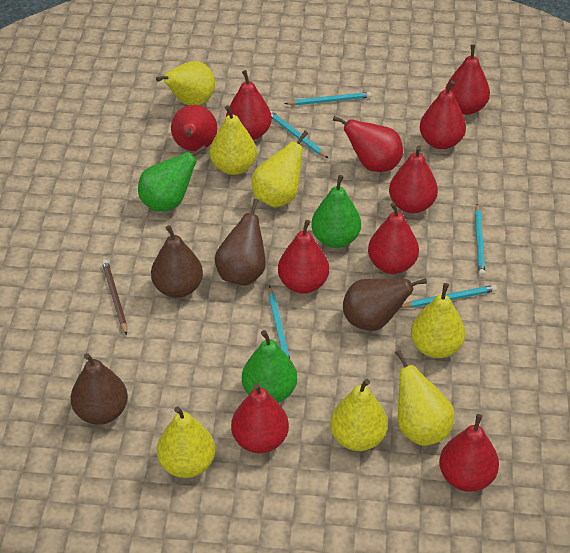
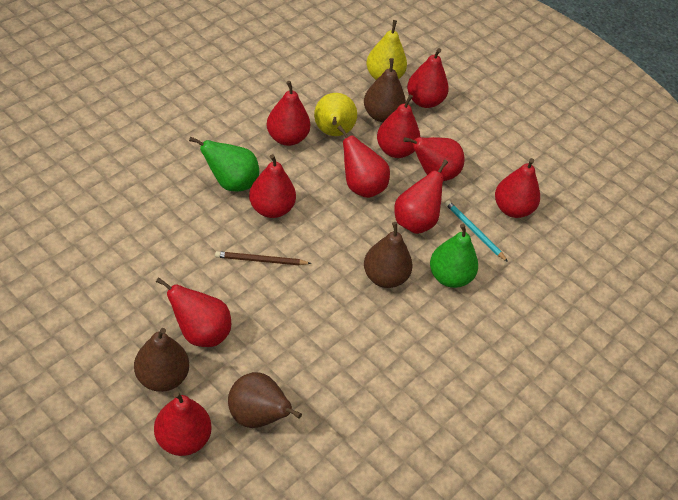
green pear: 3 -> 2
turquoise pencil: 5 -> 1
yellow pear: 7 -> 2

